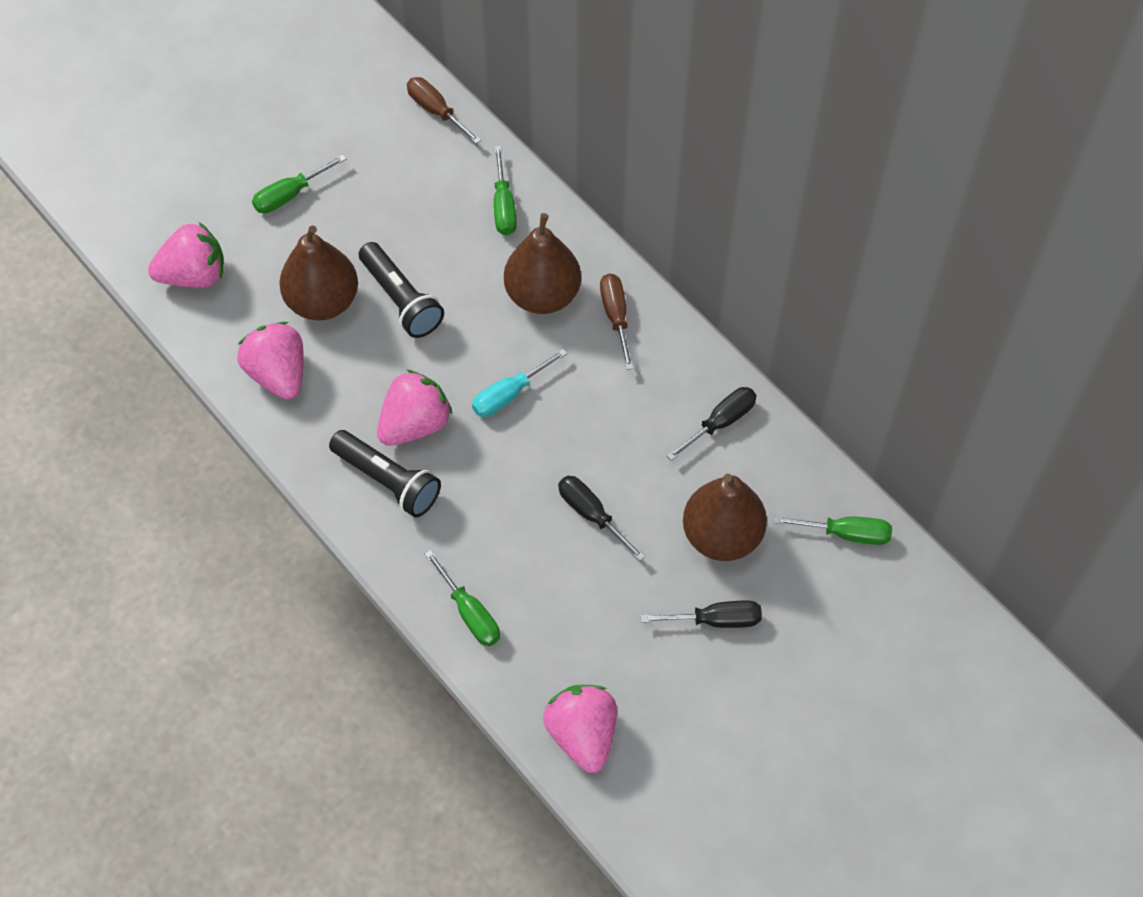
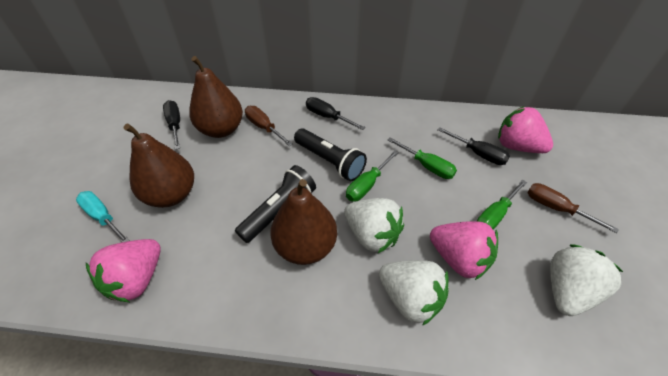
green screwdriver: 4 -> 3
pink strawberry: 4 -> 3
white strawberry: 0 -> 3

